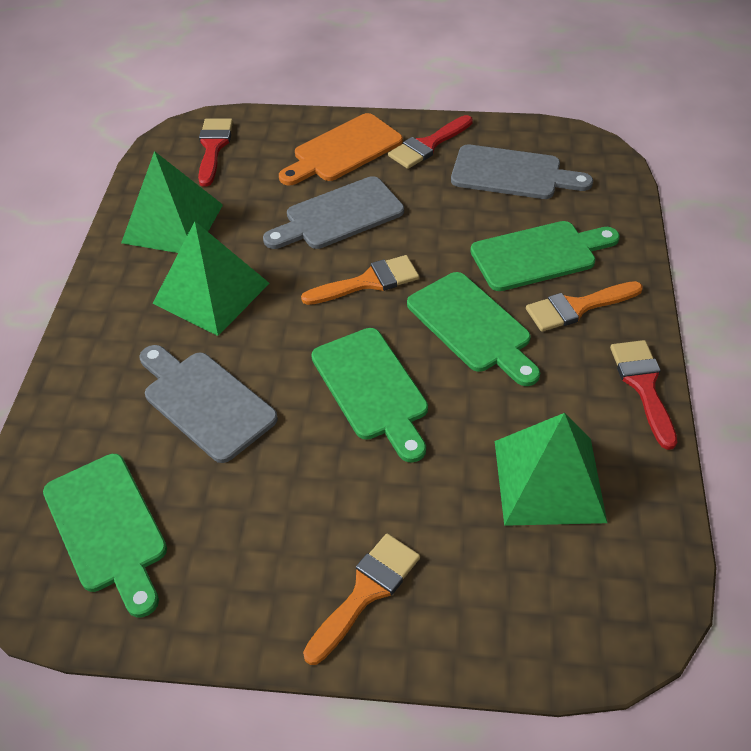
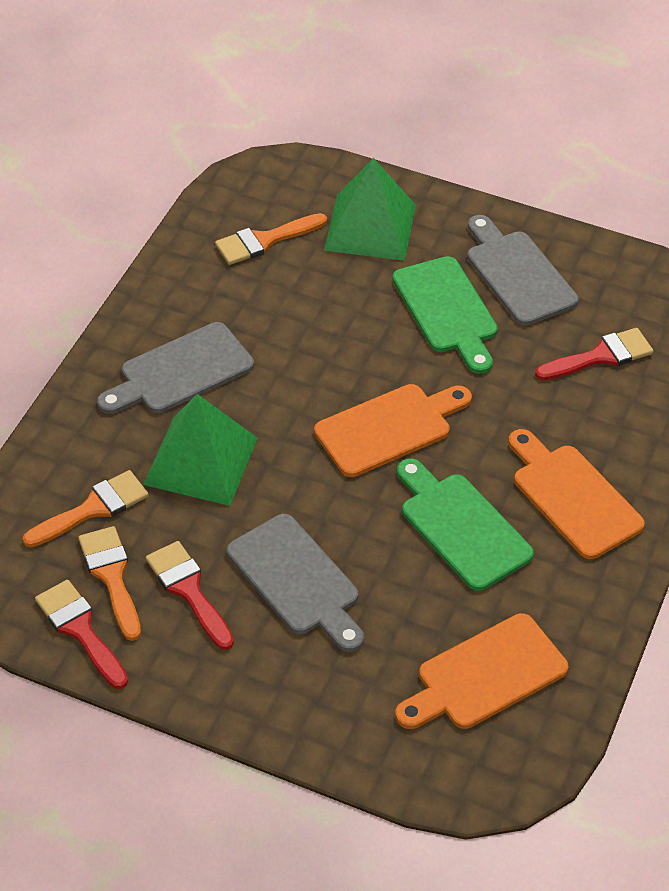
green cutting board: 4 -> 2
green pyramid: 3 -> 2
orange cutting board: 1 -> 3

